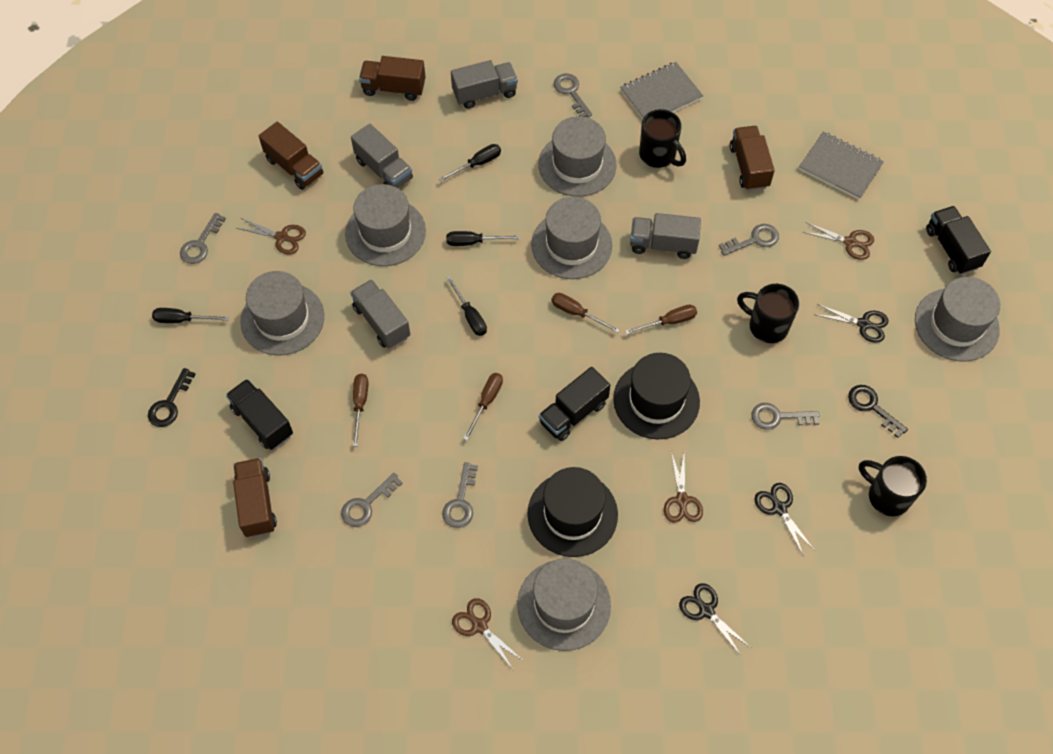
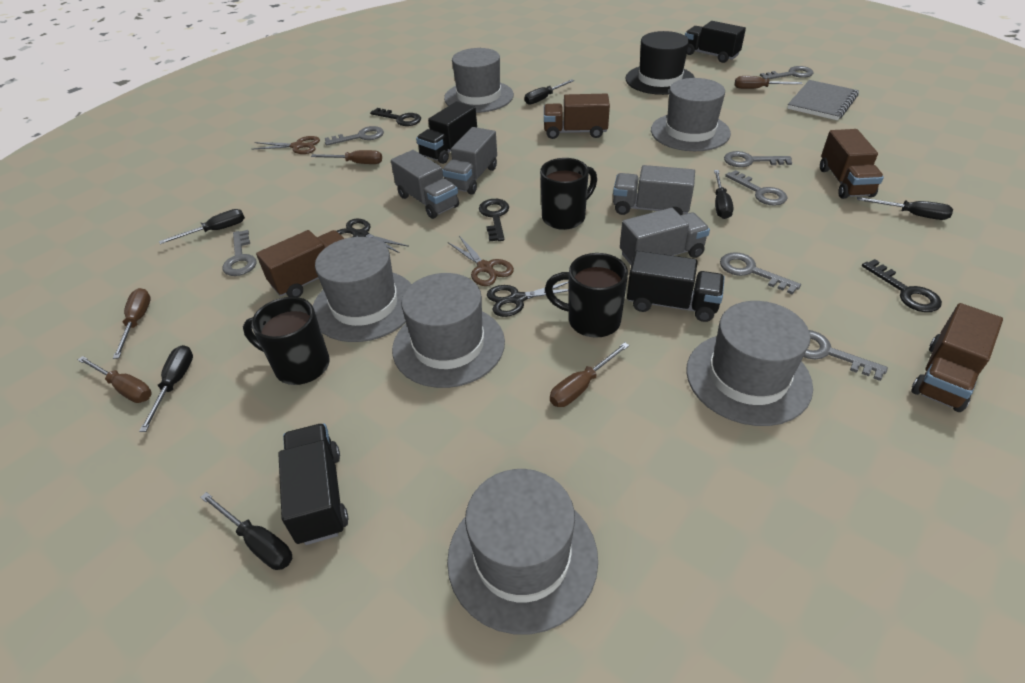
black hat: 2 -> 1
black key: 2 -> 3
black scissors: 3 -> 2
black screwdriver: 4 -> 6
black truck: 3 -> 4
brown scissors: 4 -> 2
brown screwdriver: 4 -> 5
grey key: 6 -> 7
grey notebook: 2 -> 1

